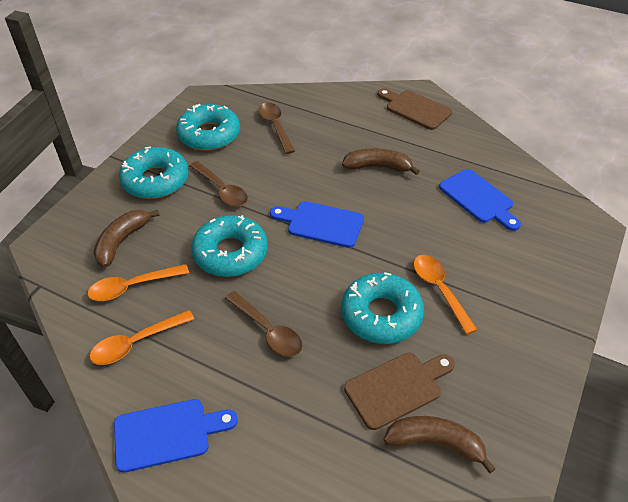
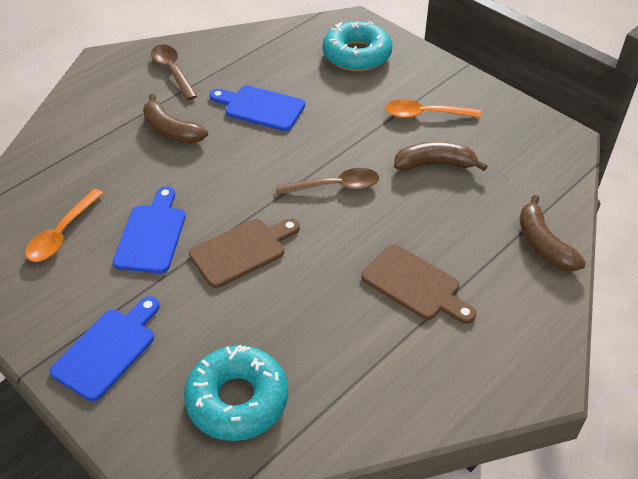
brown spoon: 3 -> 2
orange spoon: 3 -> 2
turquoise donut: 4 -> 2

